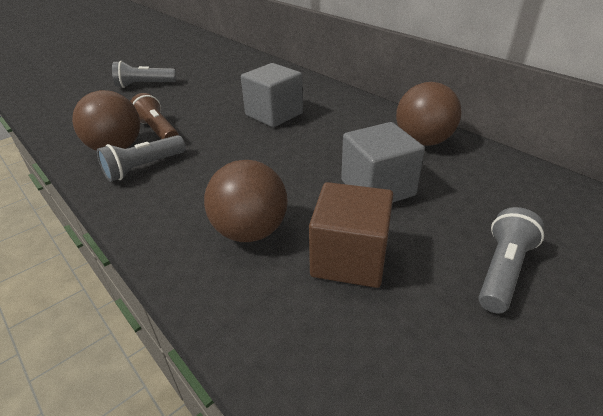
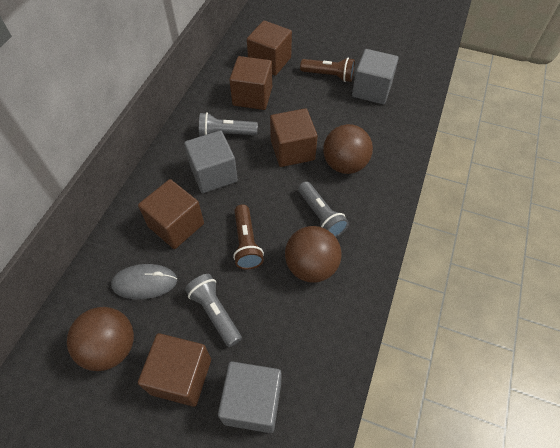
brown cube: 1 -> 5
brown flashlight: 1 -> 2
grey cube: 2 -> 3
grey mouse: 0 -> 1

